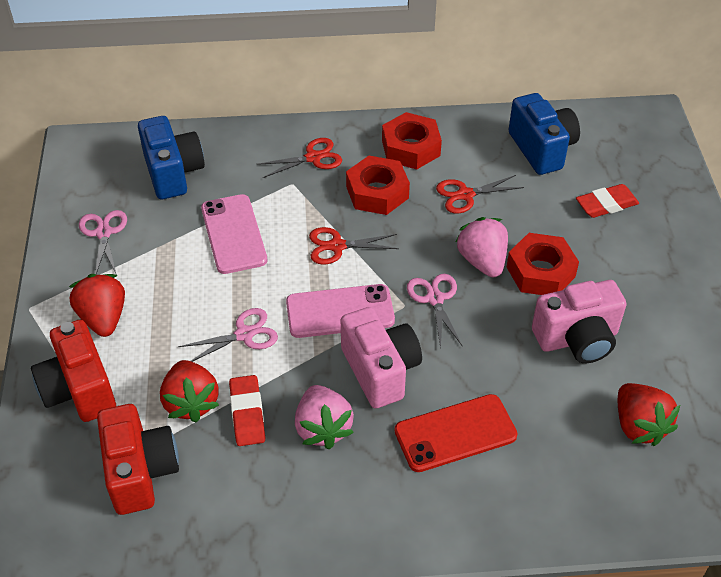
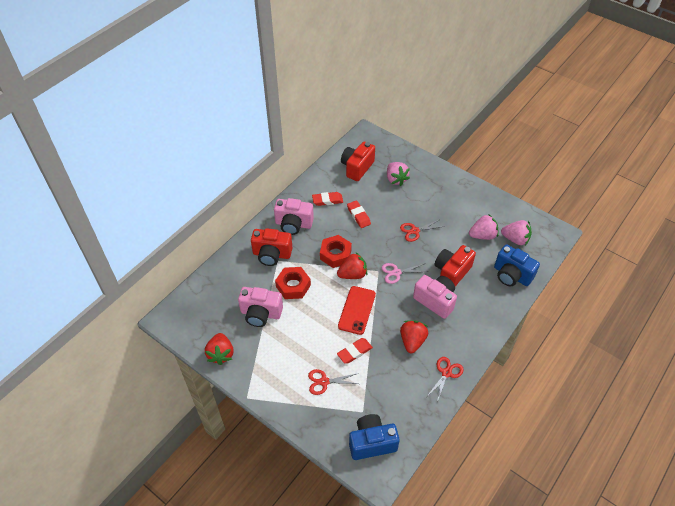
pink camera: 2 -> 3
pink phone: 2 -> 0
pink scissors: 3 -> 1
pink strawberry: 2 -> 3
red camera: 2 -> 3
red eraser: 2 -> 3
red nut: 3 -> 2

